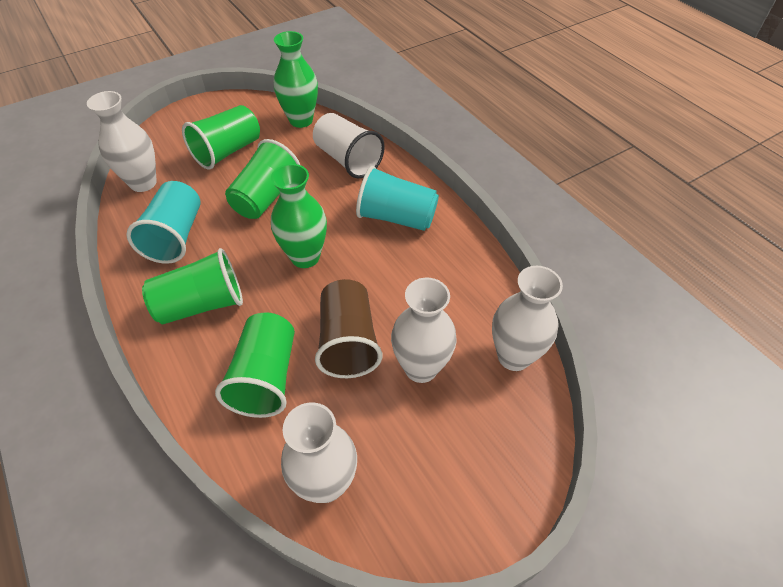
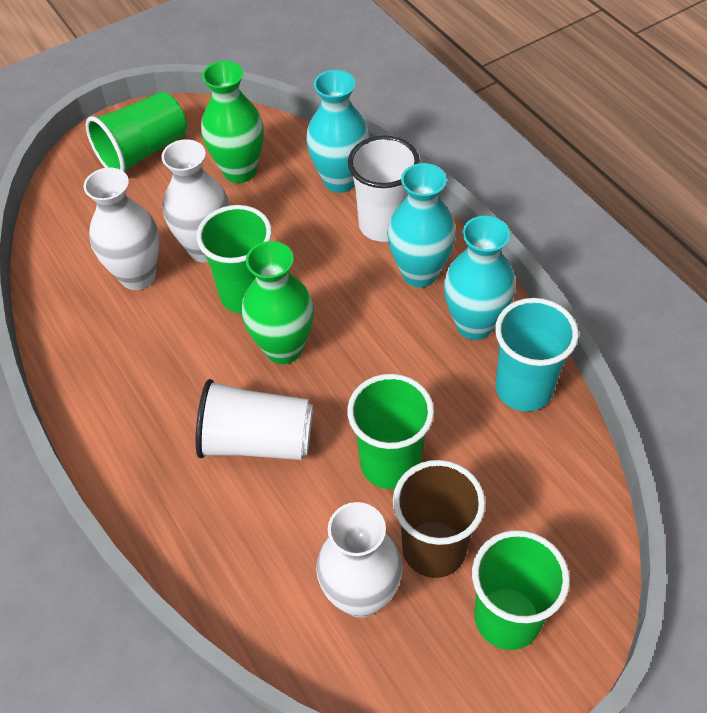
turquoise cup: 2 -> 1
turquoise vase: 0 -> 3
white cup: 1 -> 2
white vase: 4 -> 3

